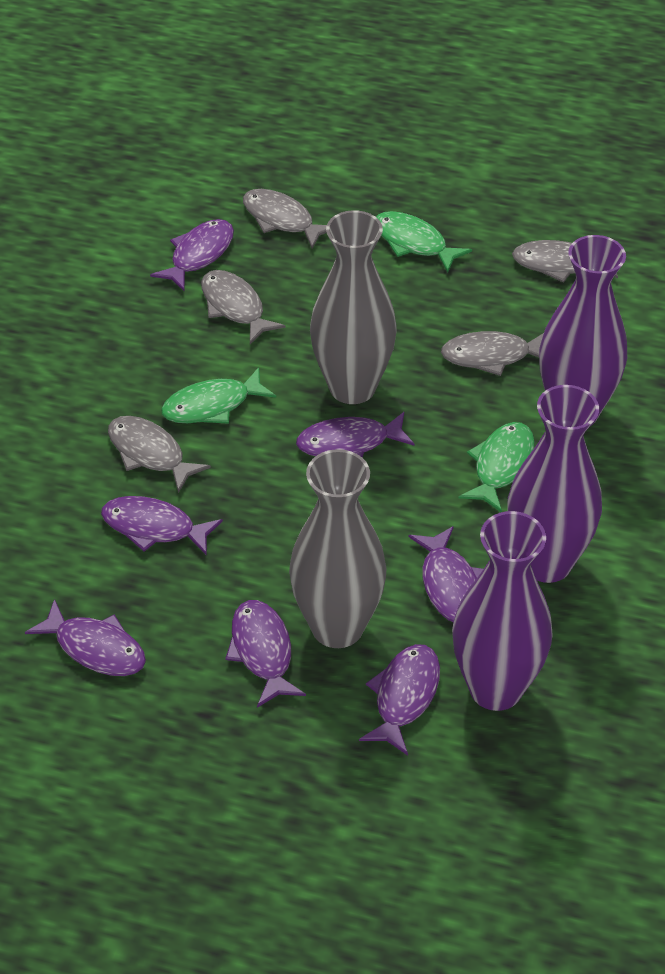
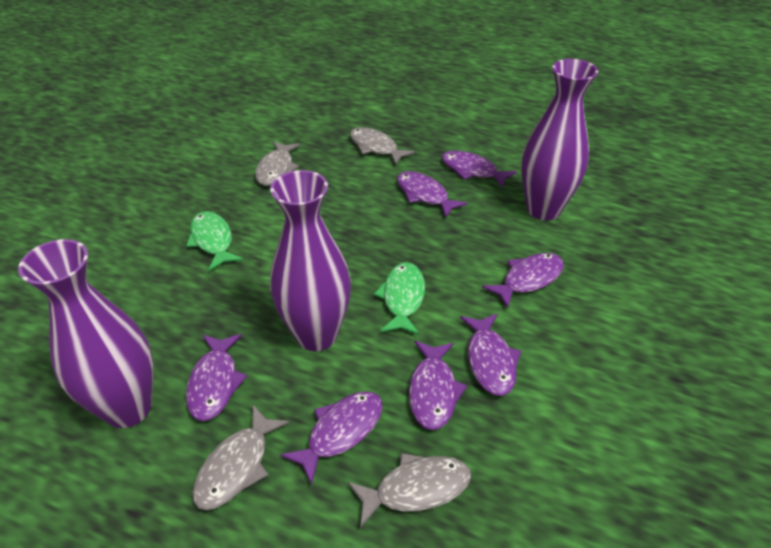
green fish: 3 -> 2
grey fish: 5 -> 4
grey vase: 2 -> 0

